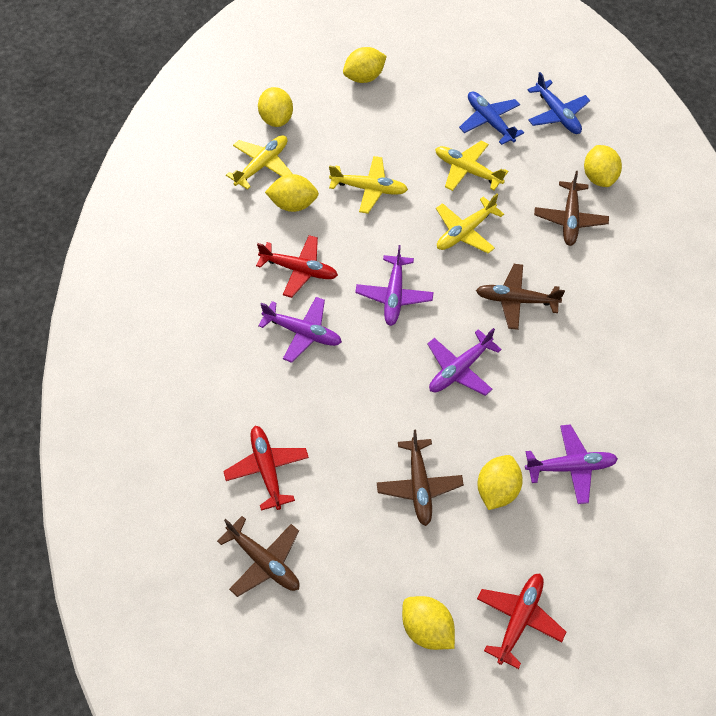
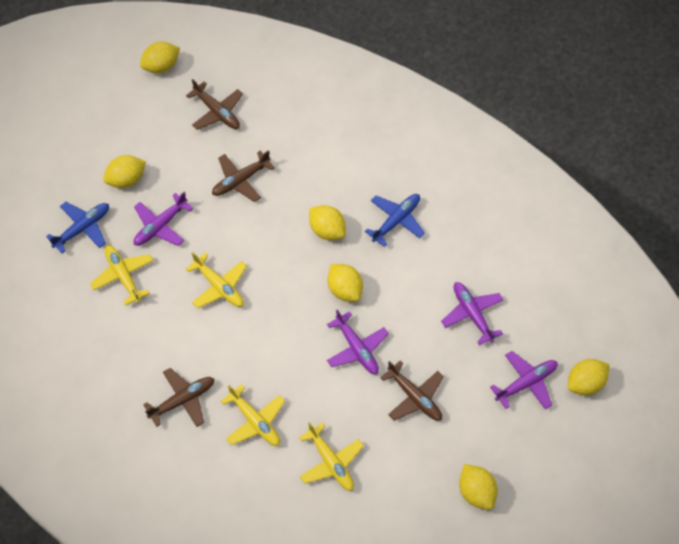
red plane: 3 -> 0

